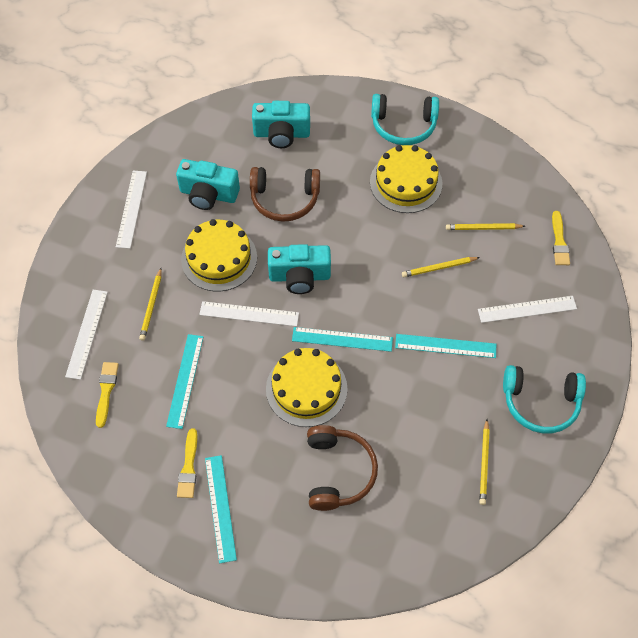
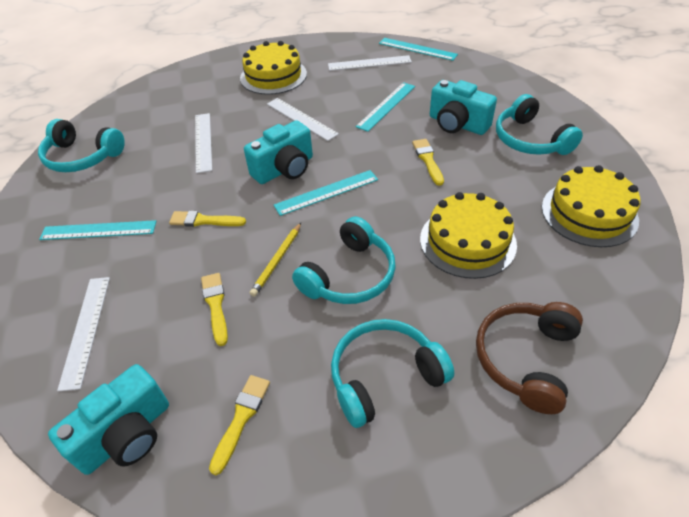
brown headphones: 2 -> 1
turquoise headphones: 2 -> 4
yellow brush: 3 -> 4
yellow pencil: 4 -> 1

